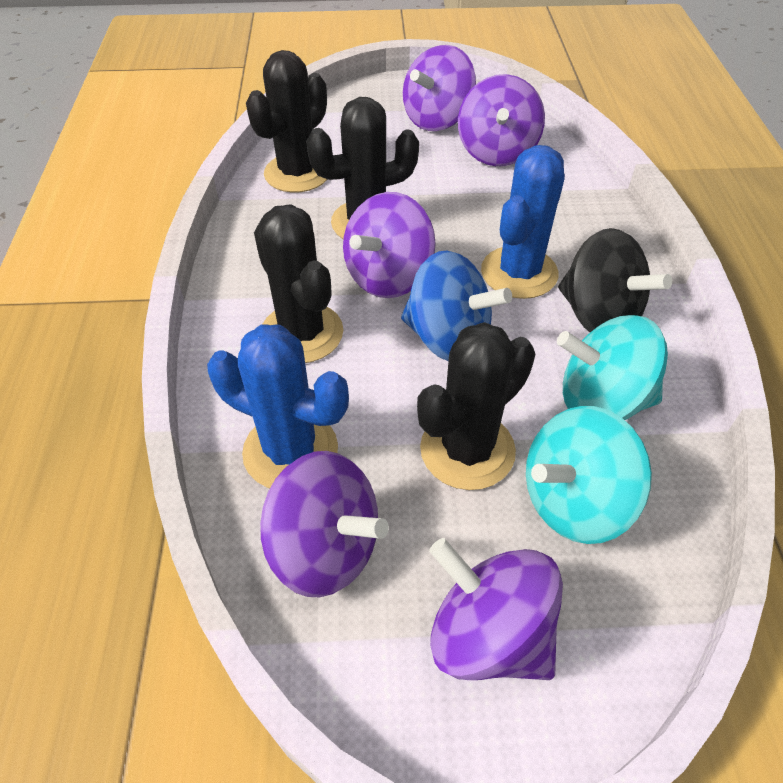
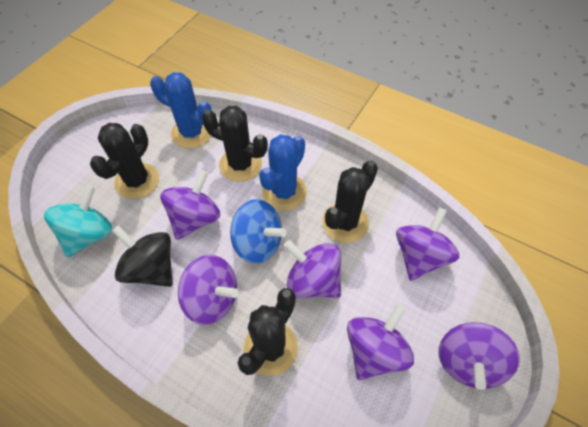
purple spinning top: 5 -> 6
turquoise spinning top: 2 -> 1

